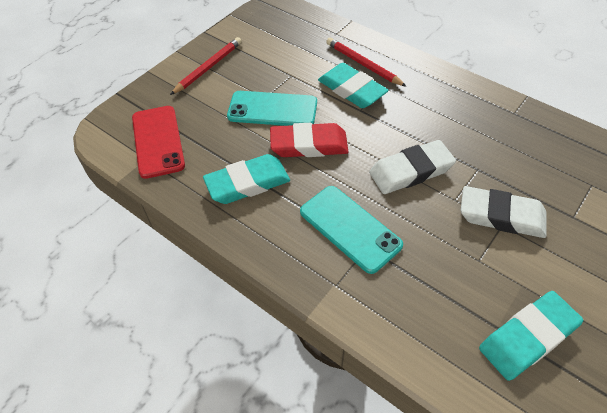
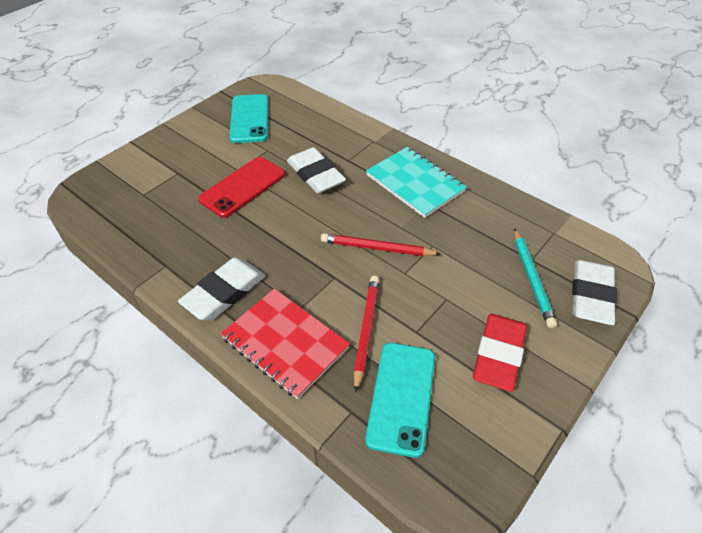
red notebook: 0 -> 1
turquoise eraser: 3 -> 0
turquoise notebook: 0 -> 1
turquoise pencil: 0 -> 1
white eraser: 2 -> 3

